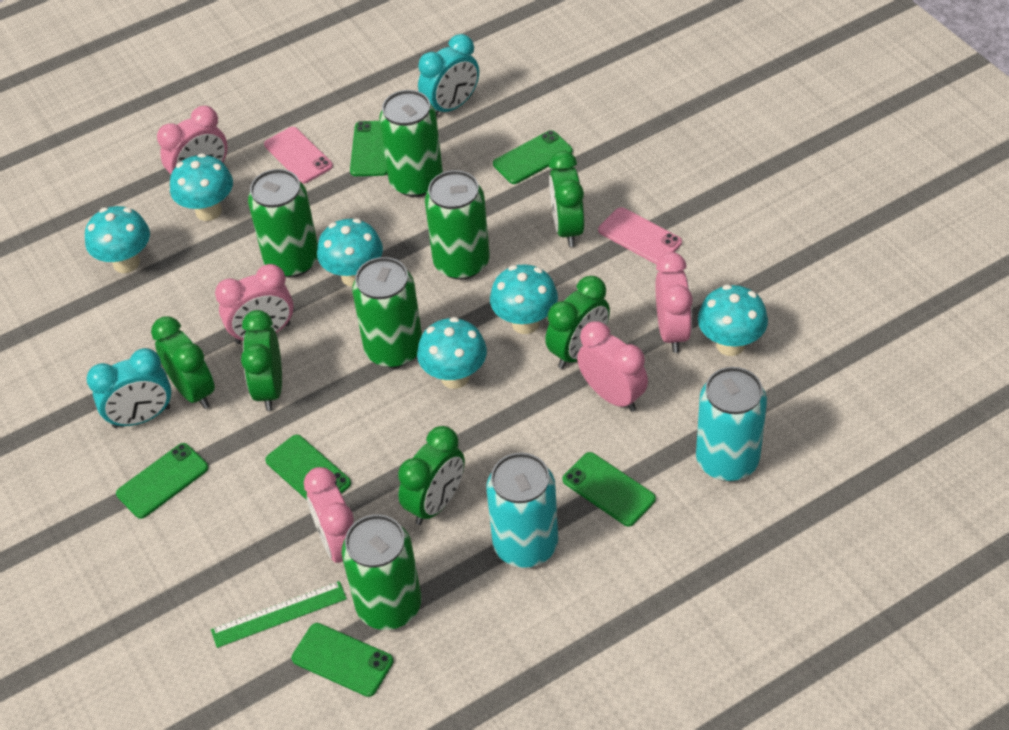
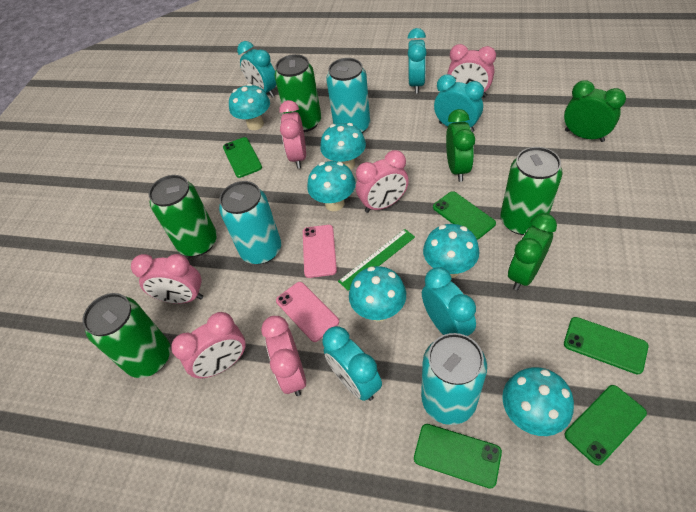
green can: 5 -> 4
green clock: 5 -> 3
green phone: 6 -> 5
pink clock: 5 -> 6
turquoise can: 2 -> 3
turquoise clock: 2 -> 5

